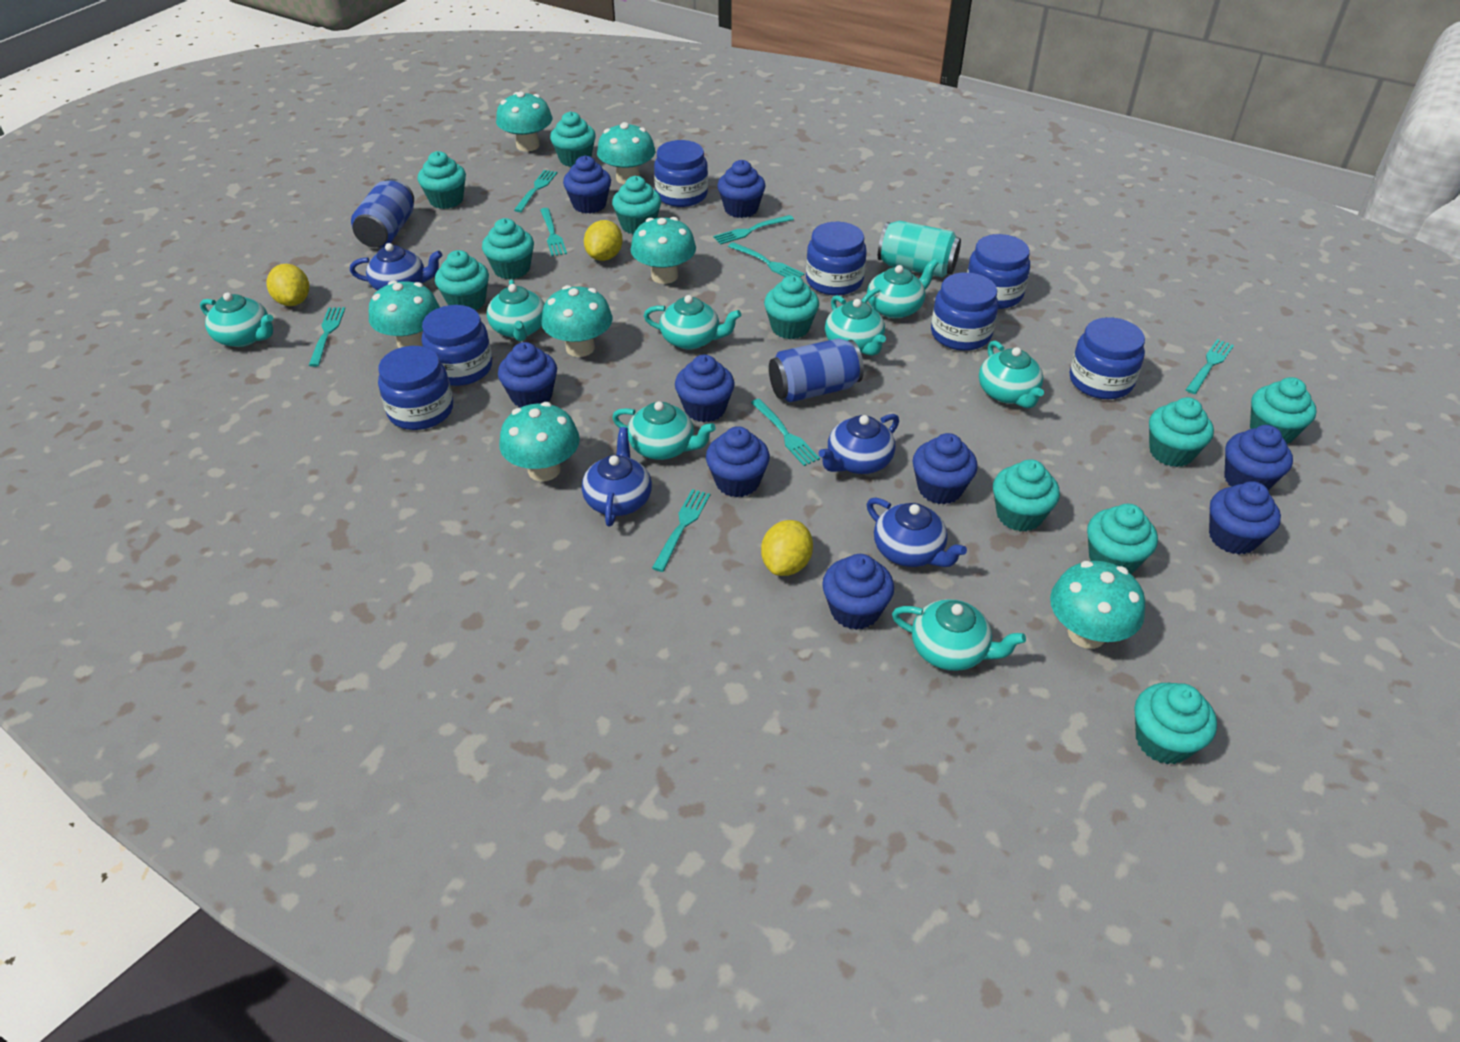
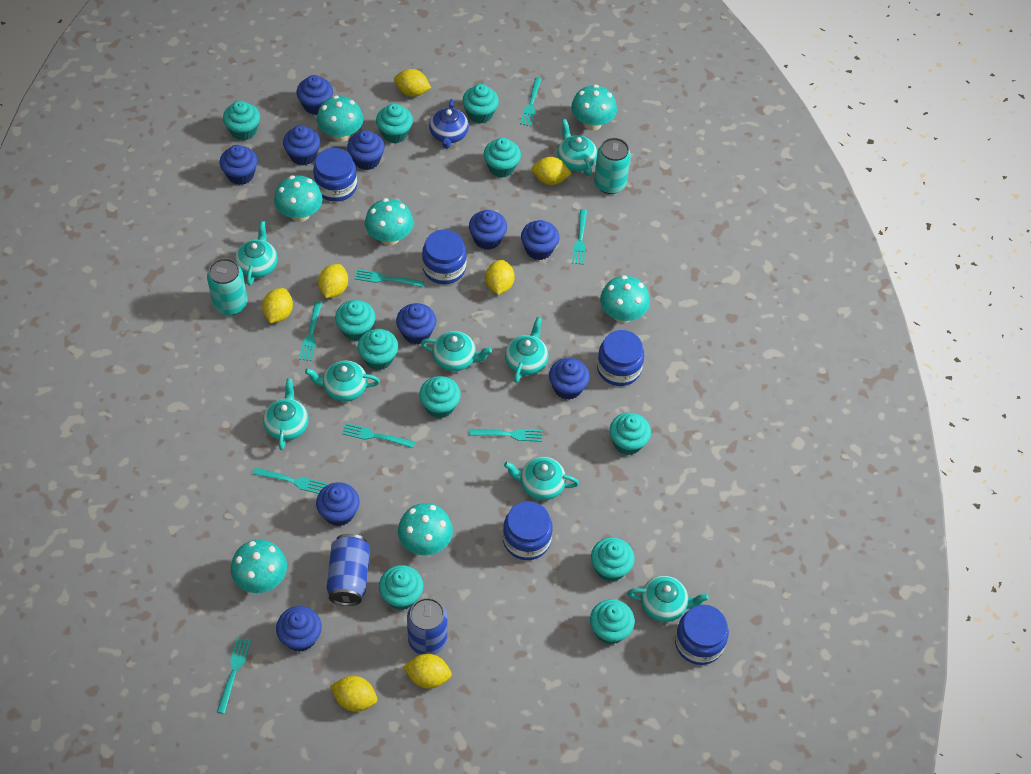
blue cupcake: 9 -> 10
blue jar: 7 -> 5
blue teapot: 4 -> 1
turquoise can: 1 -> 2
yellow lemon: 3 -> 7

